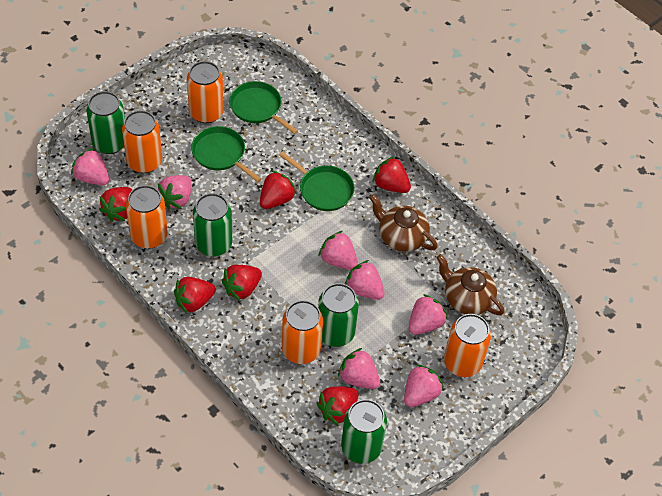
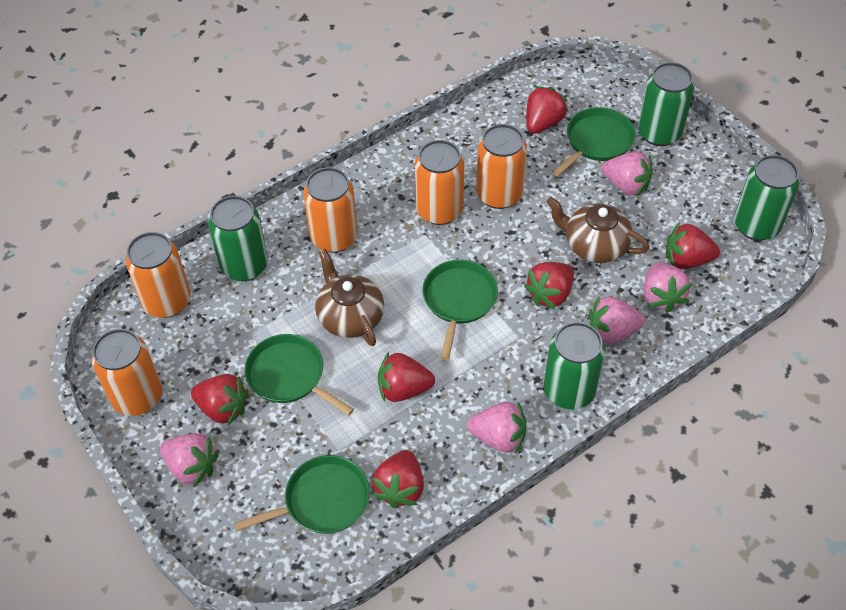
green pan: 3 -> 4
pink strawberry: 7 -> 5

